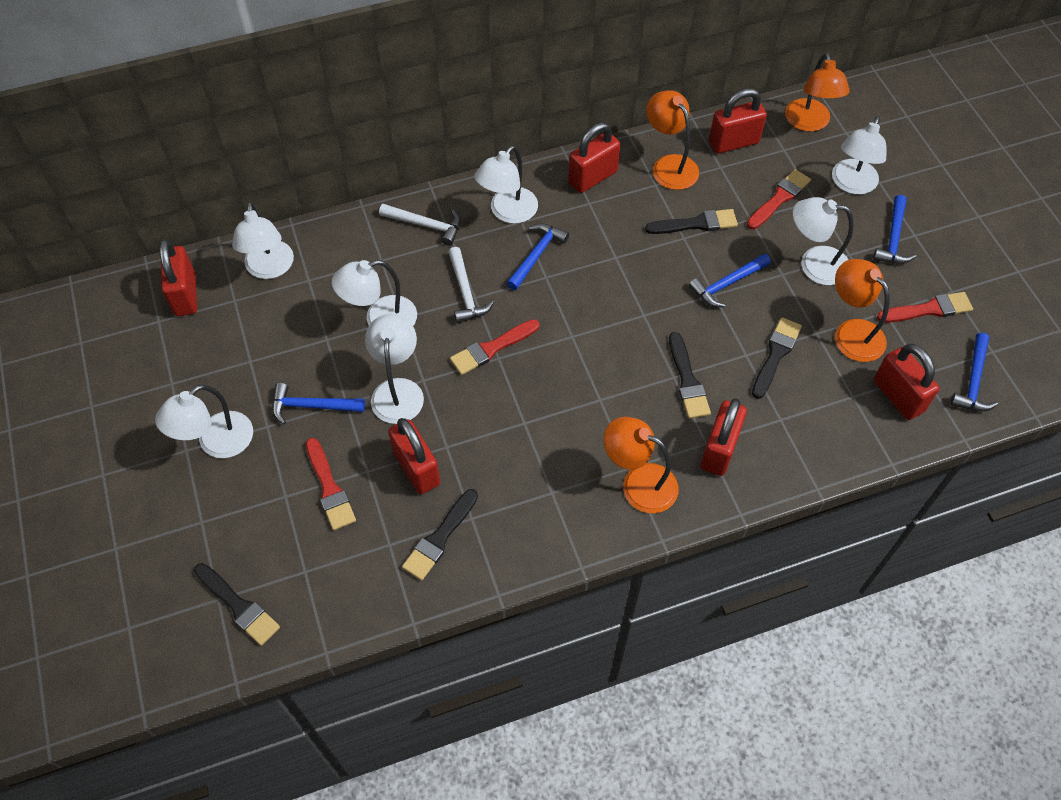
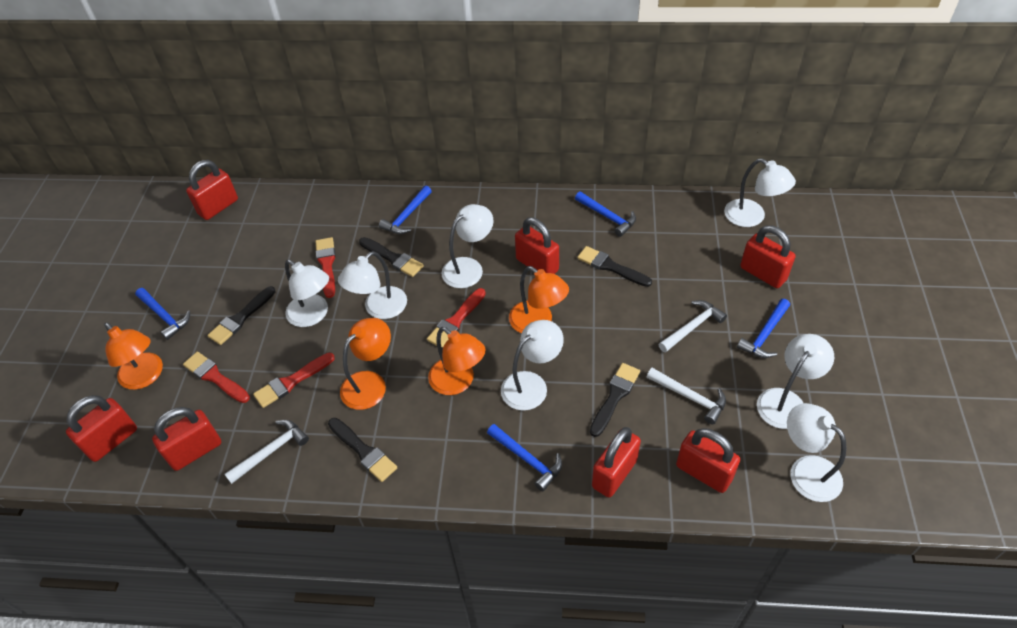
red padlock: 6 -> 7
white hammer: 2 -> 3

